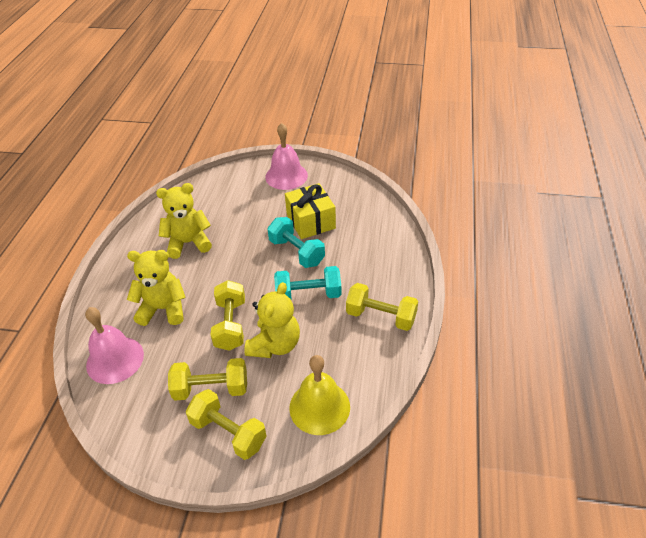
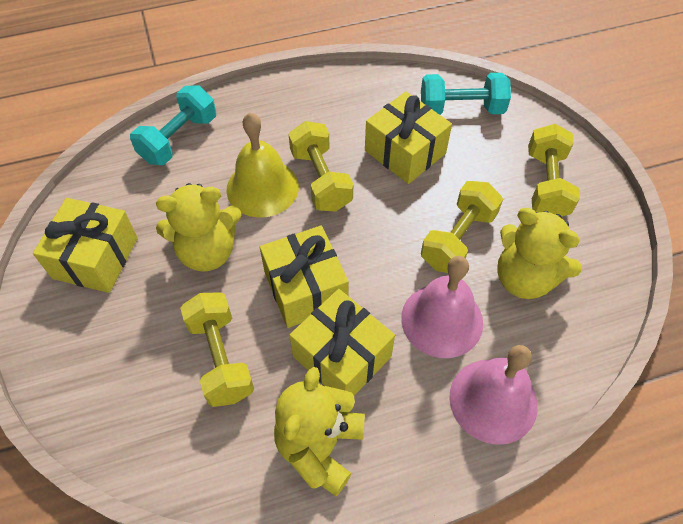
yellow gift: 1 -> 4

